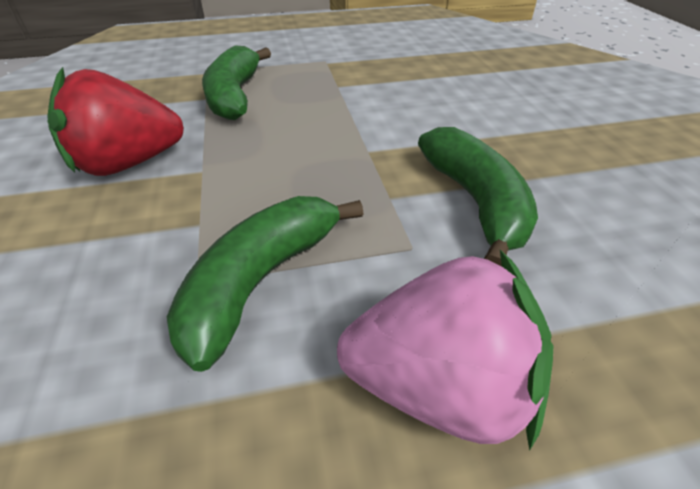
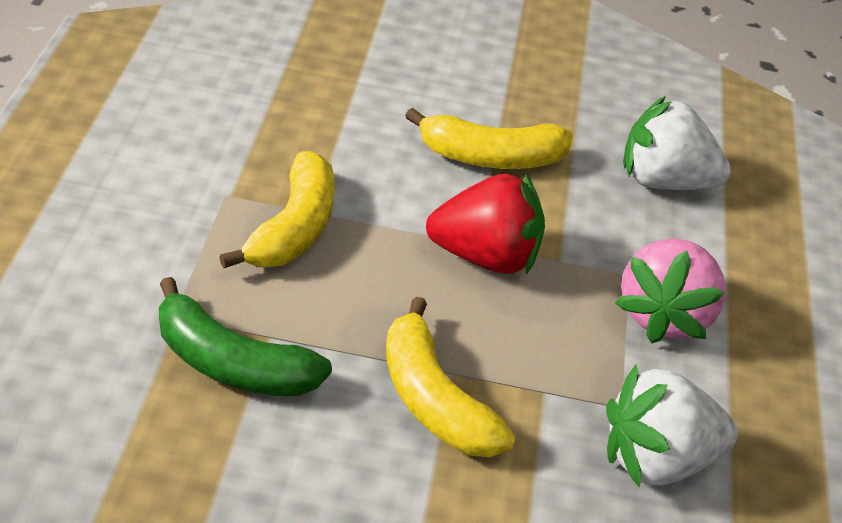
green banana: 3 -> 1
white strawberry: 0 -> 2
yellow banana: 0 -> 3

